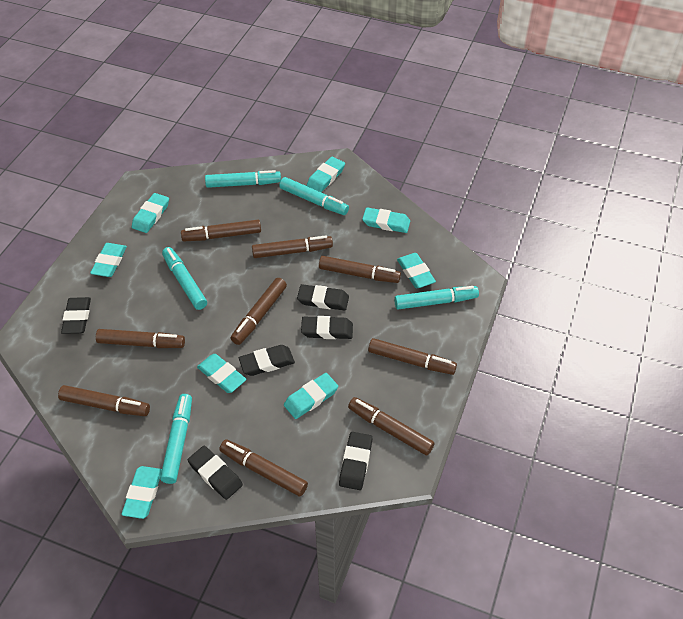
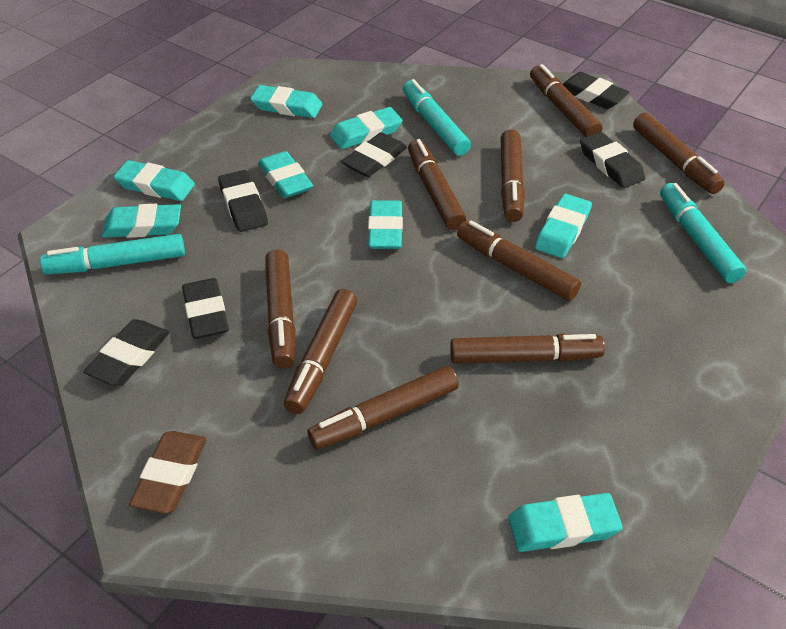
brown eraser: 0 -> 1
turquoise marker: 5 -> 3

